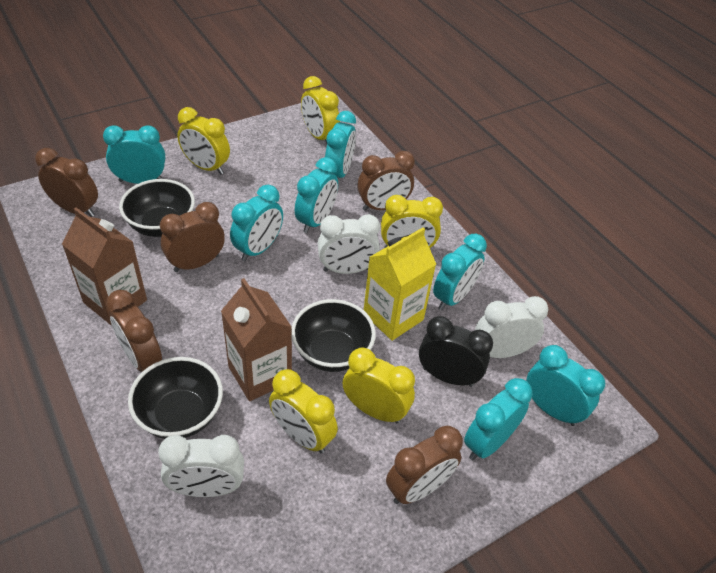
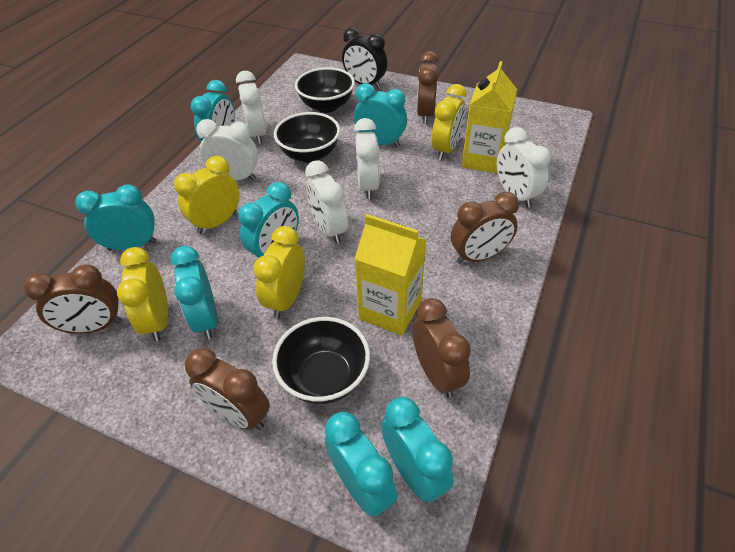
brown carton: 2 -> 0
white clock: 3 -> 5
yellow carton: 1 -> 2
yellow clock: 5 -> 4

